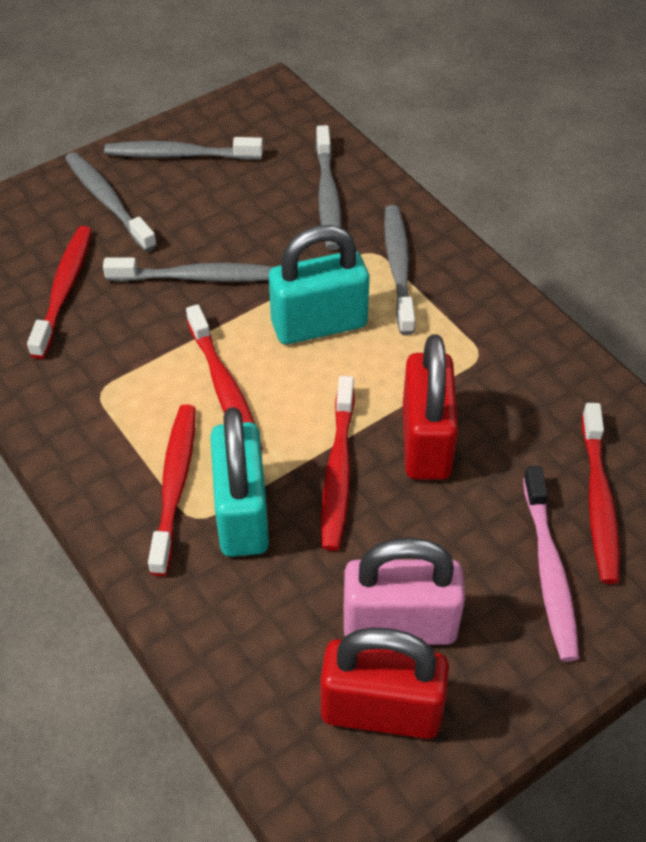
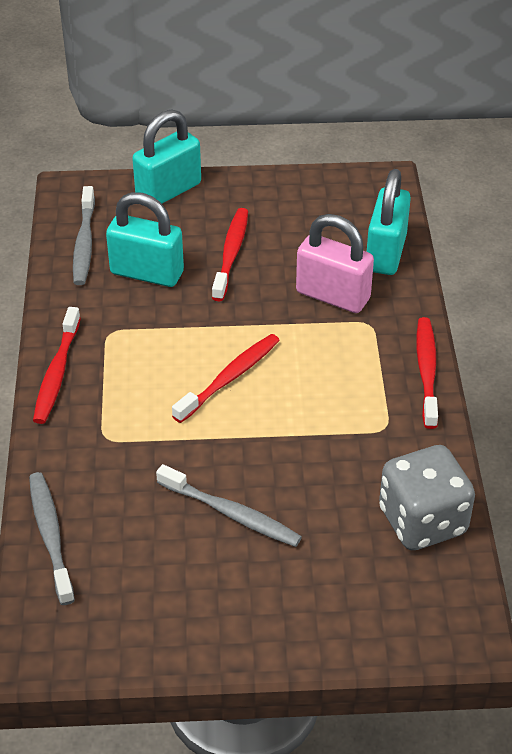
grey dice: 0 -> 1
grey toothbrush: 5 -> 3
pink toothbrush: 1 -> 0
red padlock: 2 -> 0
red toothbrush: 5 -> 4
turquoise padlock: 2 -> 3

